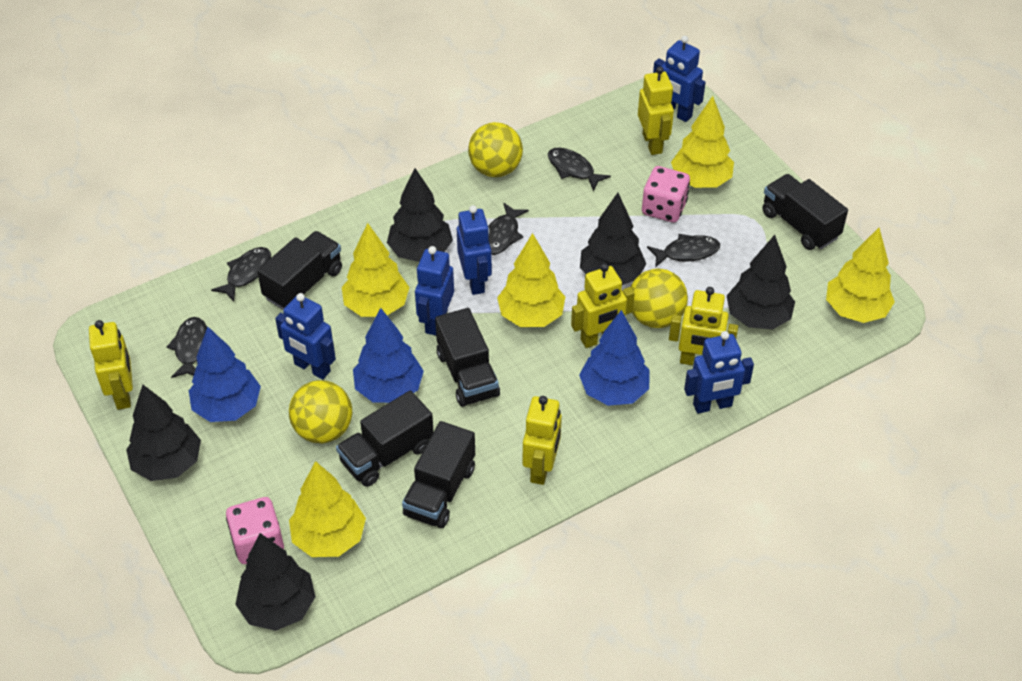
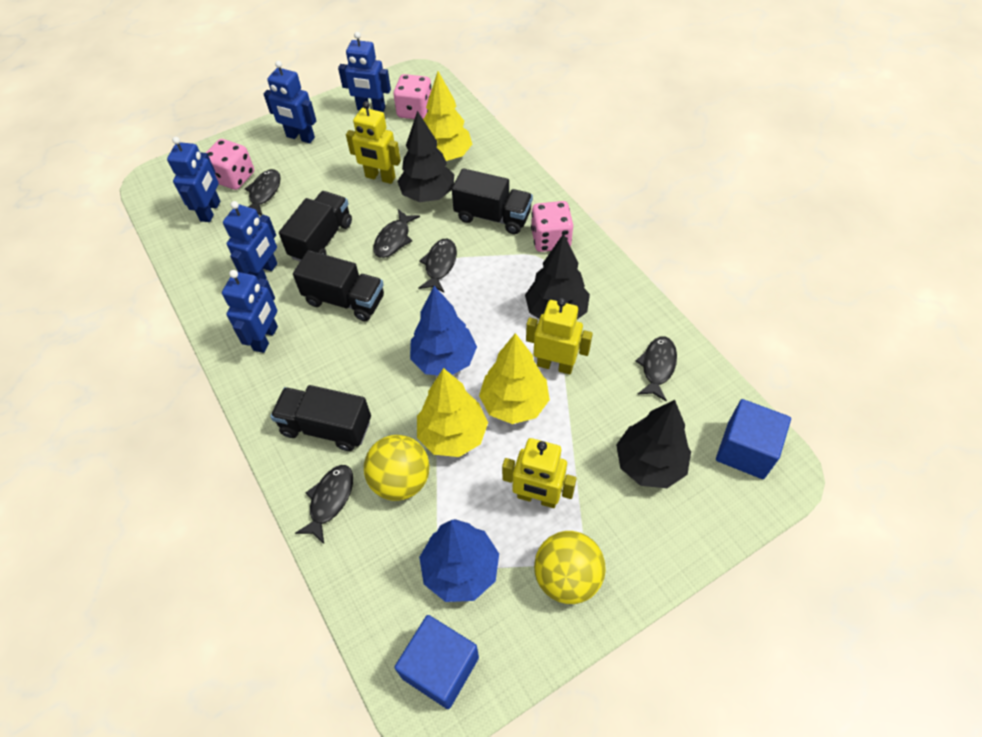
black tree: 5 -> 3
black truck: 5 -> 4
blue cube: 0 -> 2
blue tree: 3 -> 2
pink dice: 2 -> 3
yellow ball: 3 -> 2
yellow robot: 5 -> 3
yellow tree: 5 -> 3

